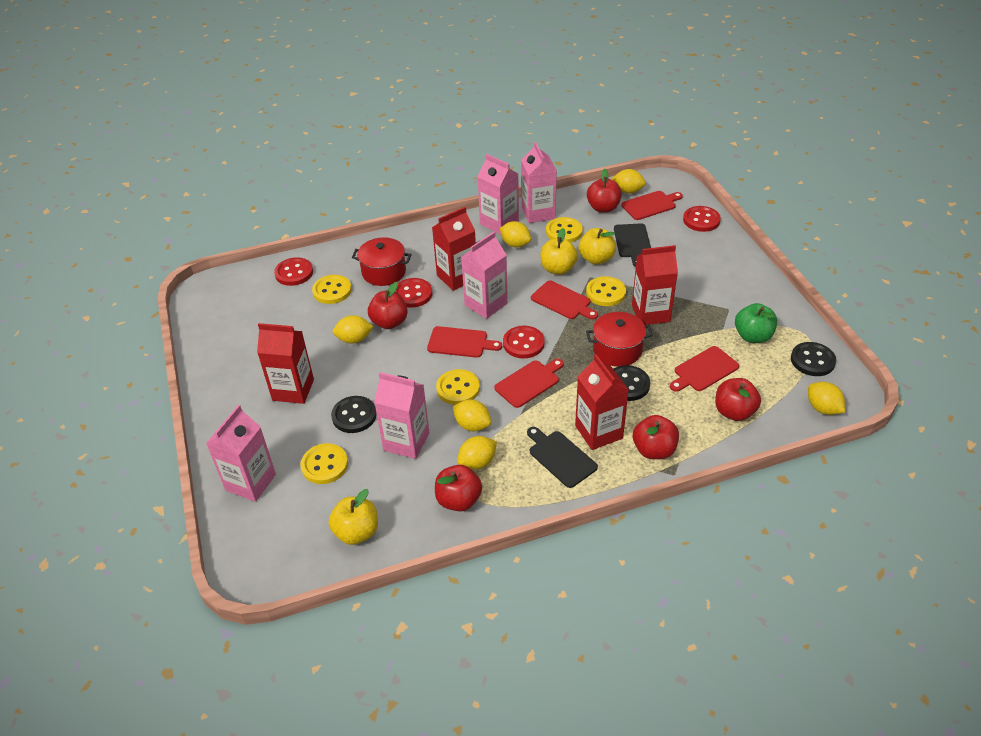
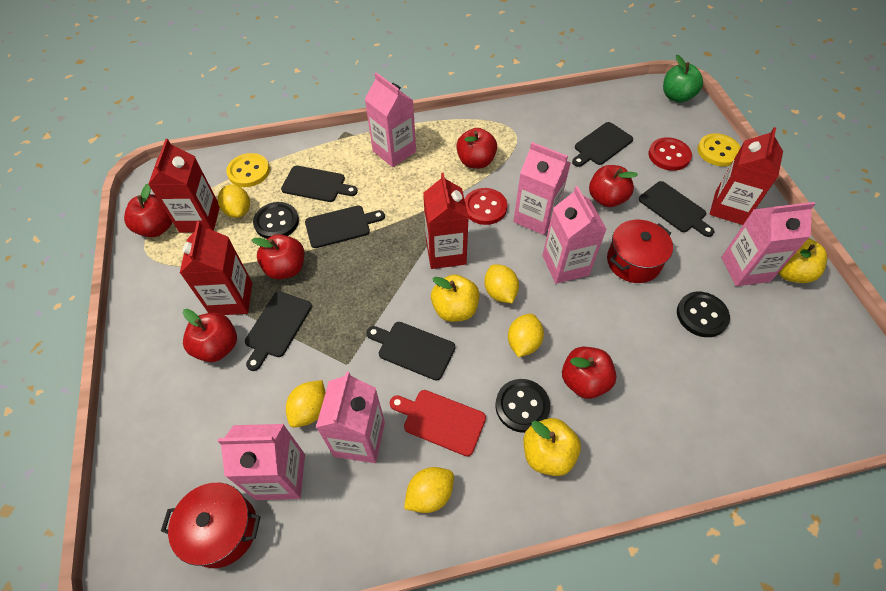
black cutting board: 2 -> 6
pink carton: 5 -> 6
red apple: 5 -> 6
red button: 4 -> 2
red cutting board: 5 -> 1
yellow button: 5 -> 2
yellow lemon: 6 -> 5

